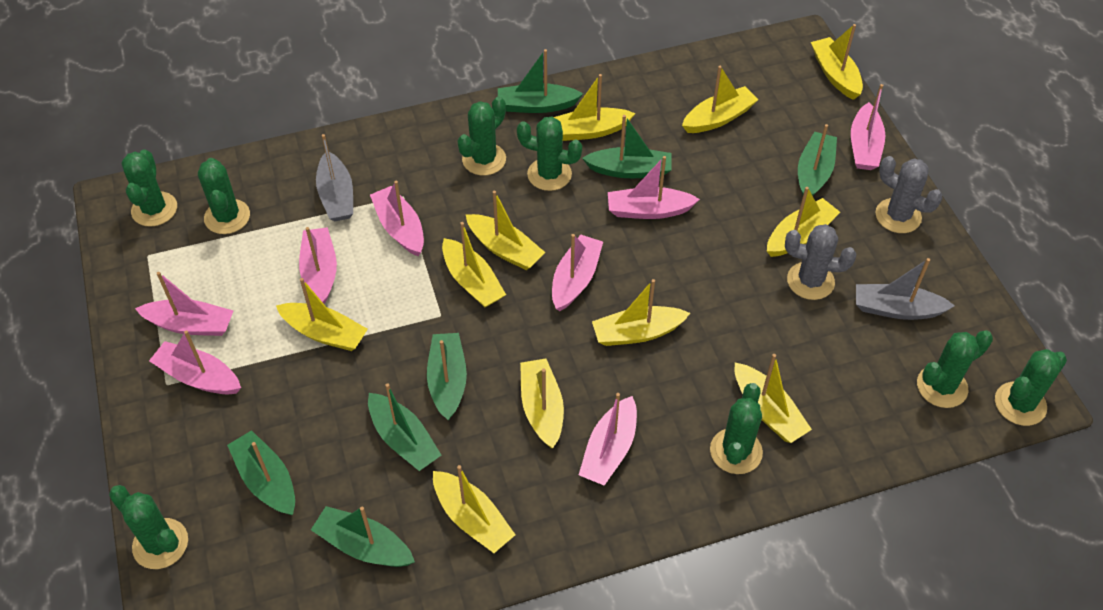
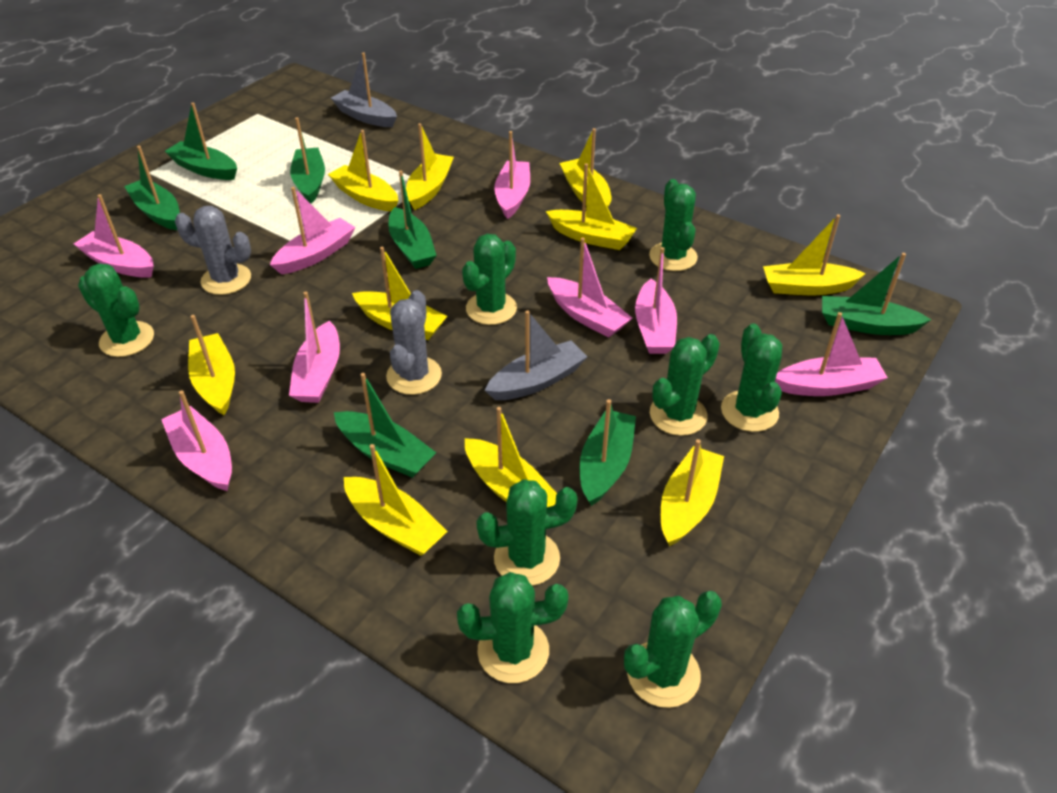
yellow boat: 11 -> 10

